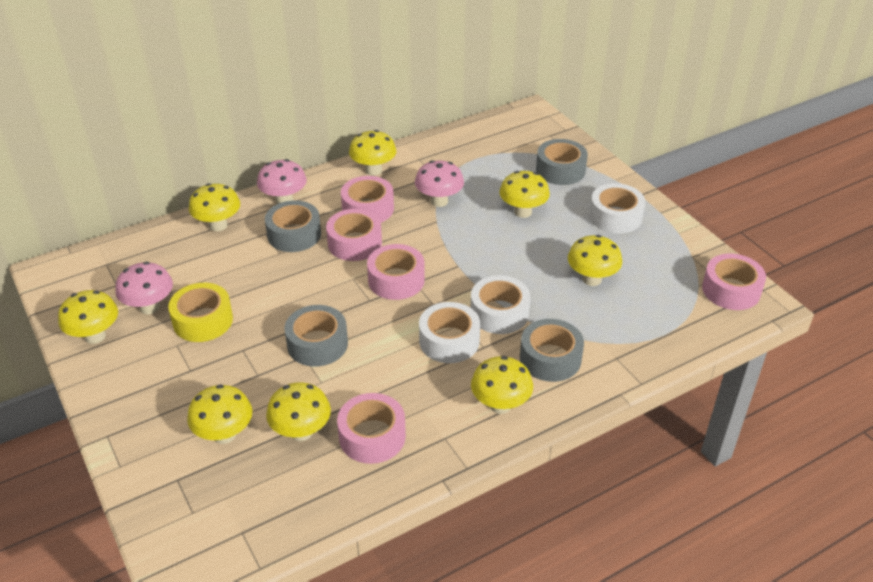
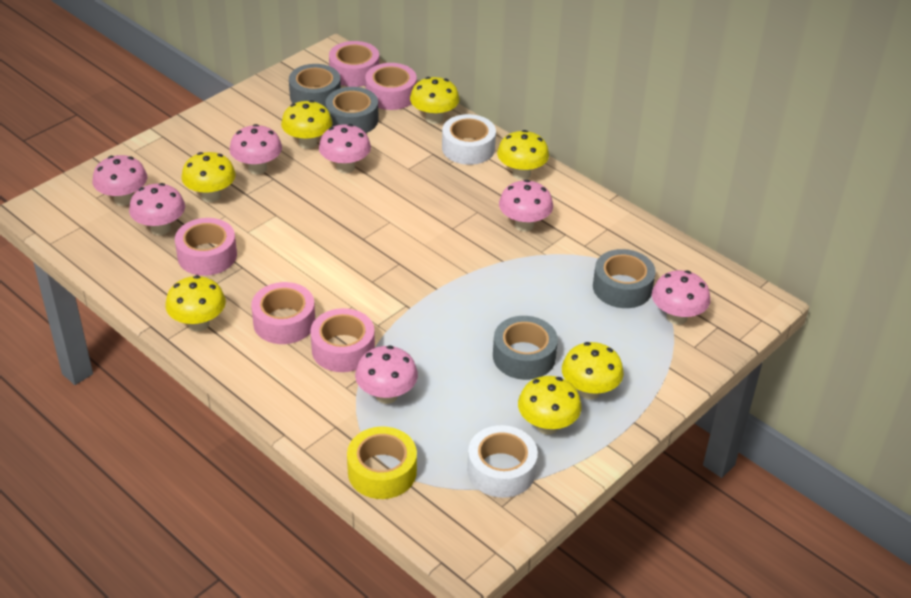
pink mushroom: 3 -> 7
white tape: 3 -> 2
yellow mushroom: 8 -> 7

